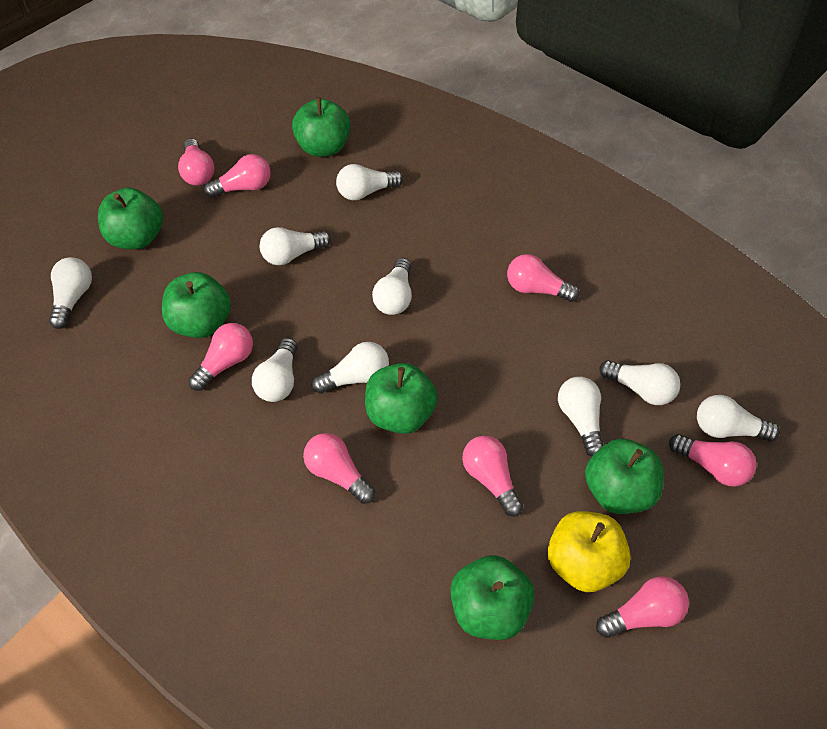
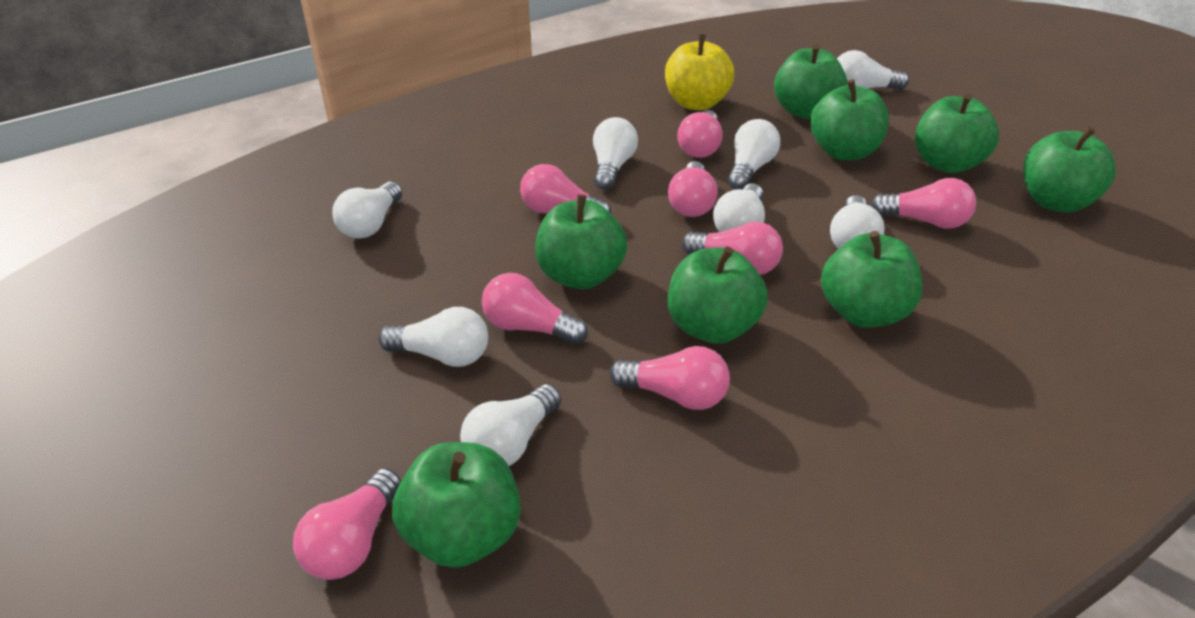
green apple: 6 -> 8
white light bulb: 9 -> 8

